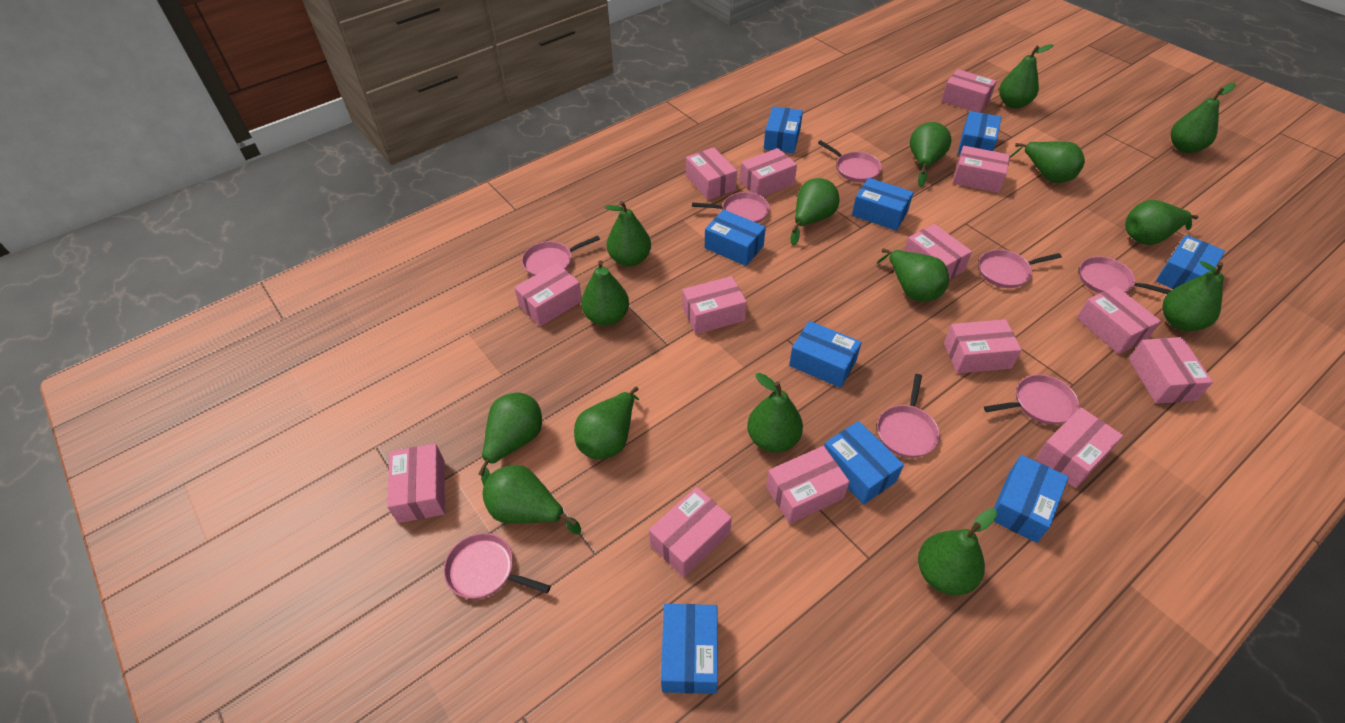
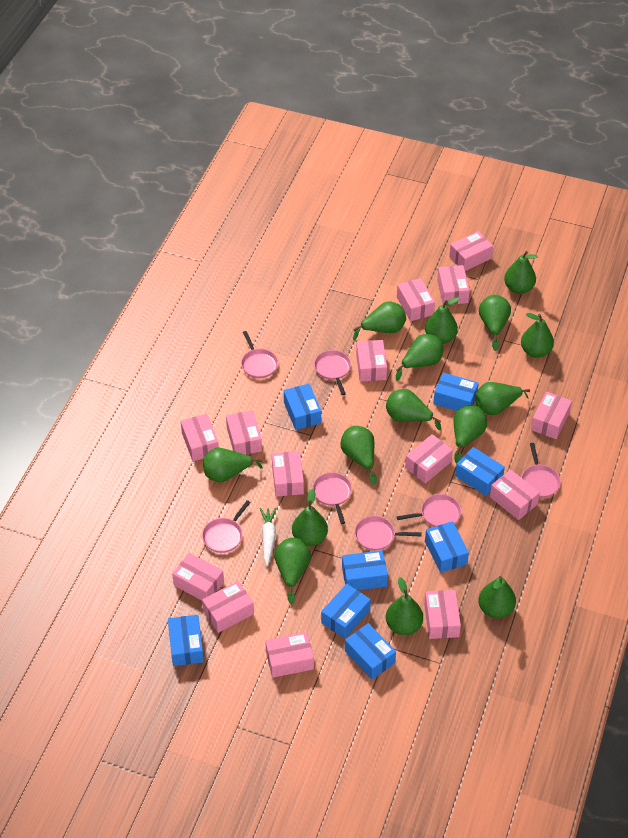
blue box: 9 -> 8
pink pan: 8 -> 7
white carrot: 0 -> 1

